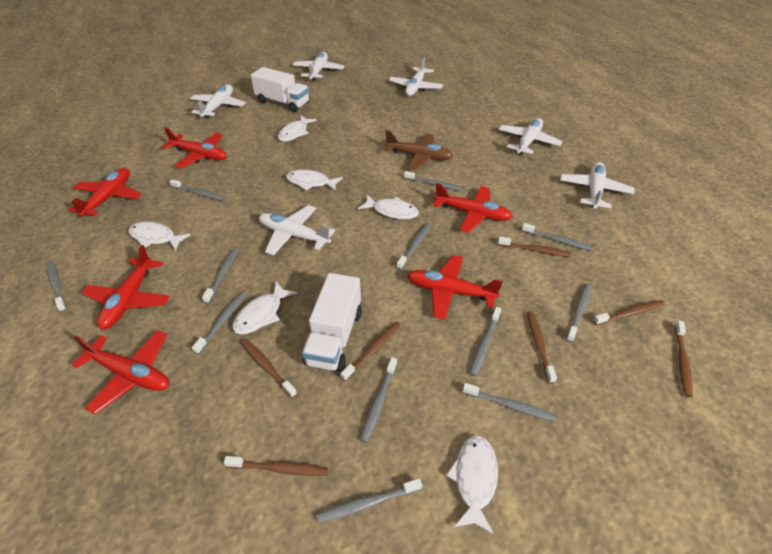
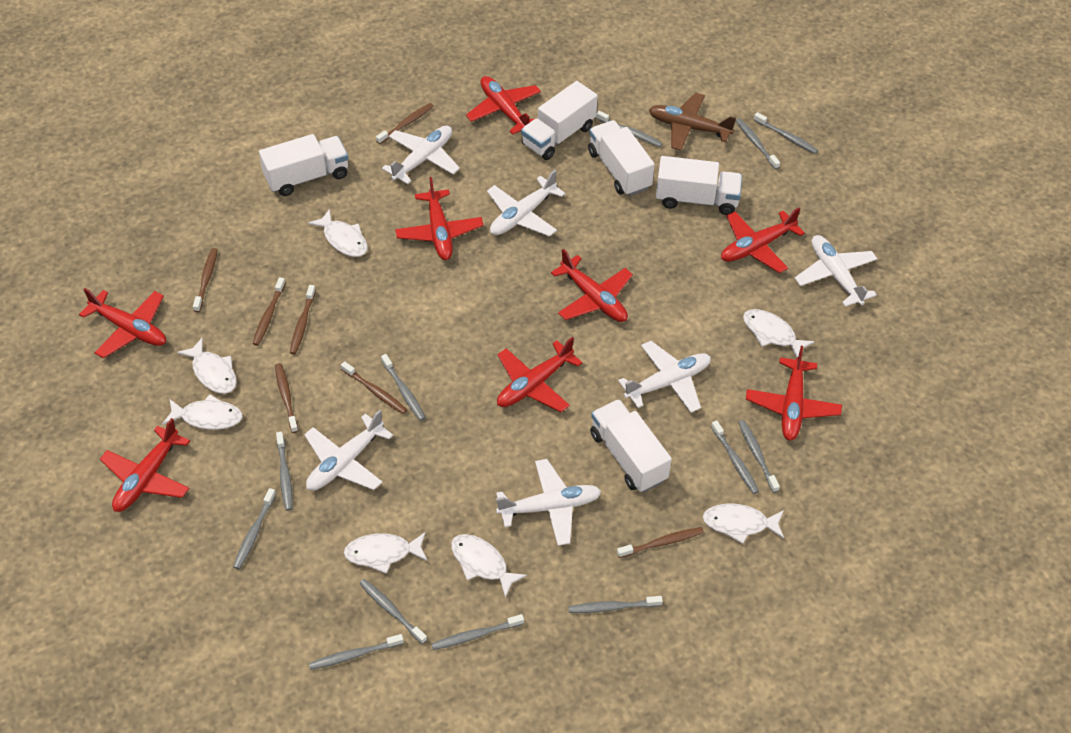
red plane: 6 -> 8
white fish: 6 -> 7
white truck: 2 -> 5

